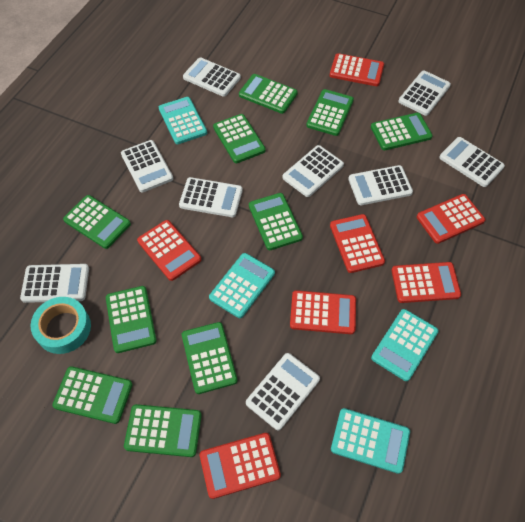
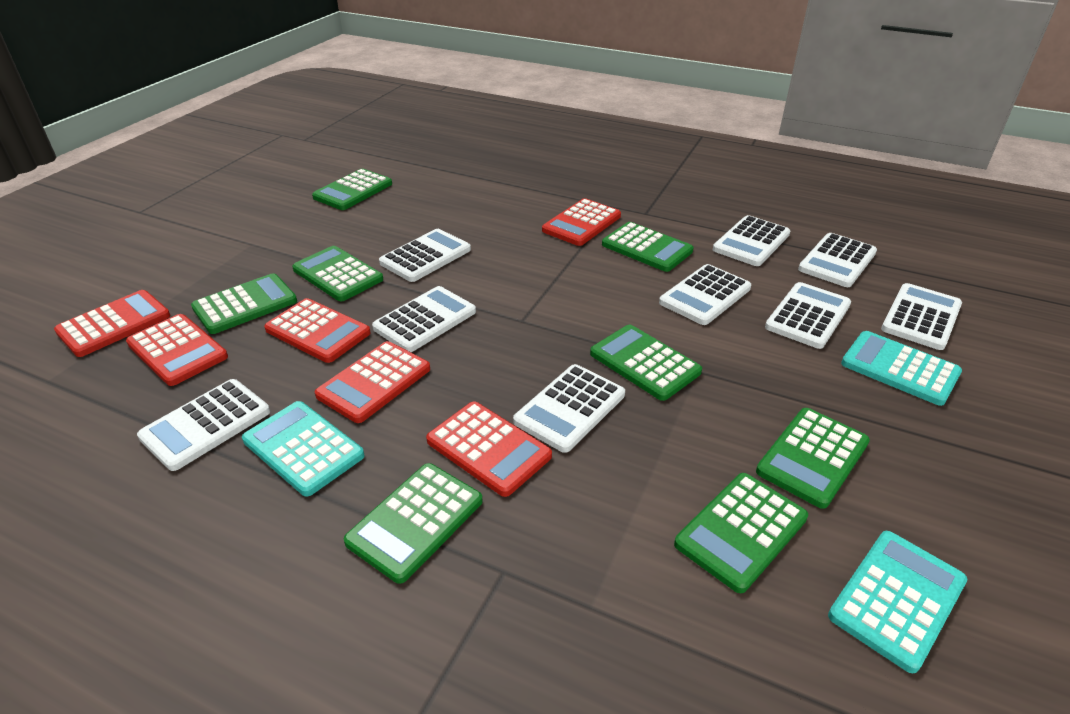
green calculator: 10 -> 8
red calculator: 7 -> 6
turquoise calculator: 4 -> 3
turquoise tape: 1 -> 0

